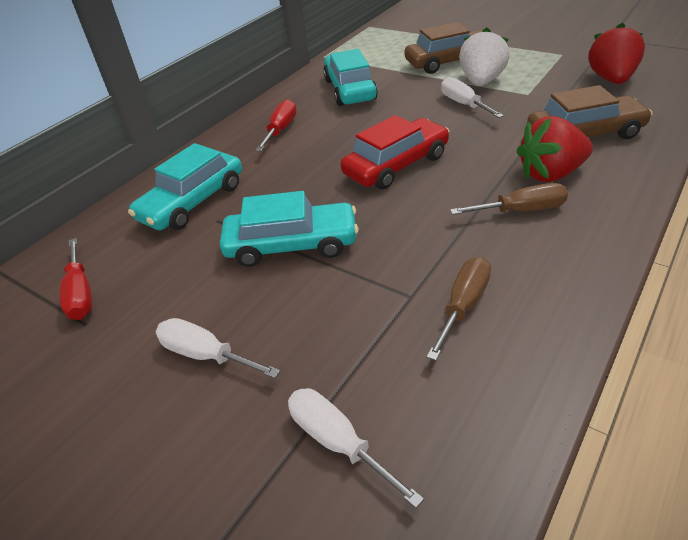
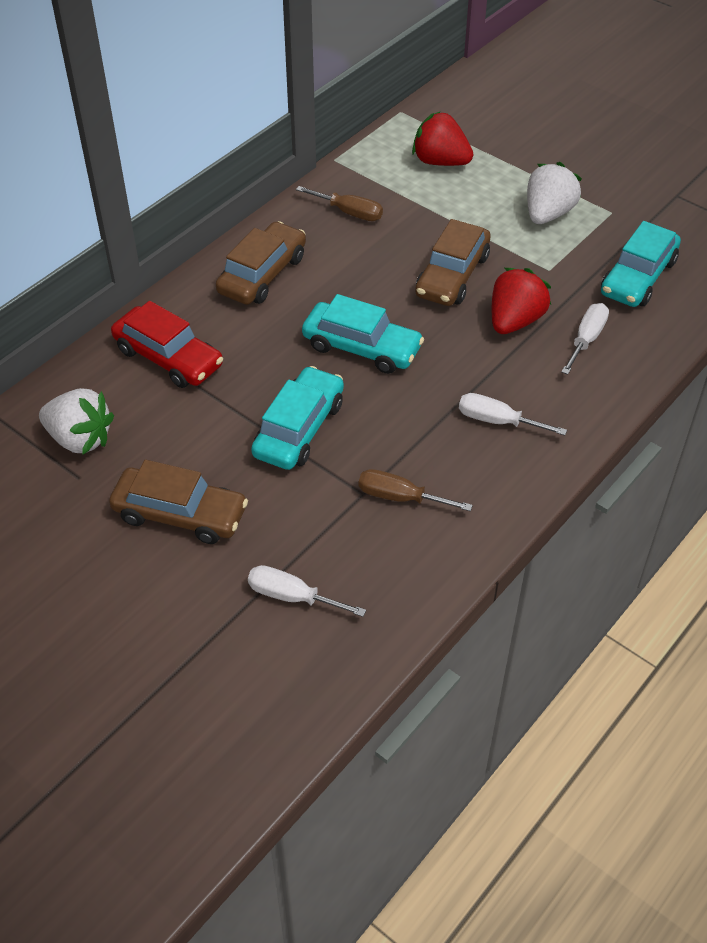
brown car: 2 -> 3
red screwdriver: 2 -> 0
white strawberry: 1 -> 2

